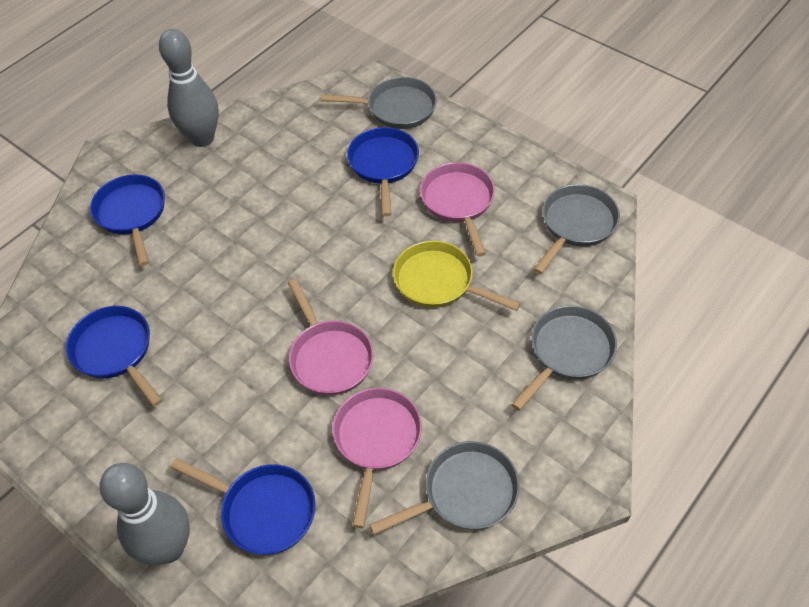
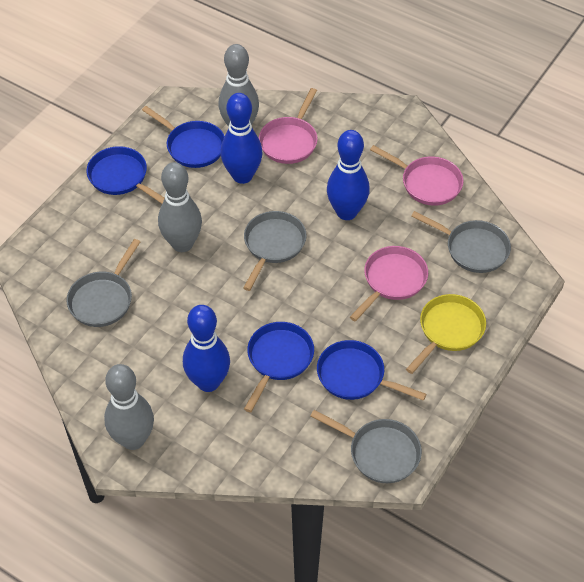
blue bowling pin: 0 -> 3
grey bowling pin: 2 -> 3

